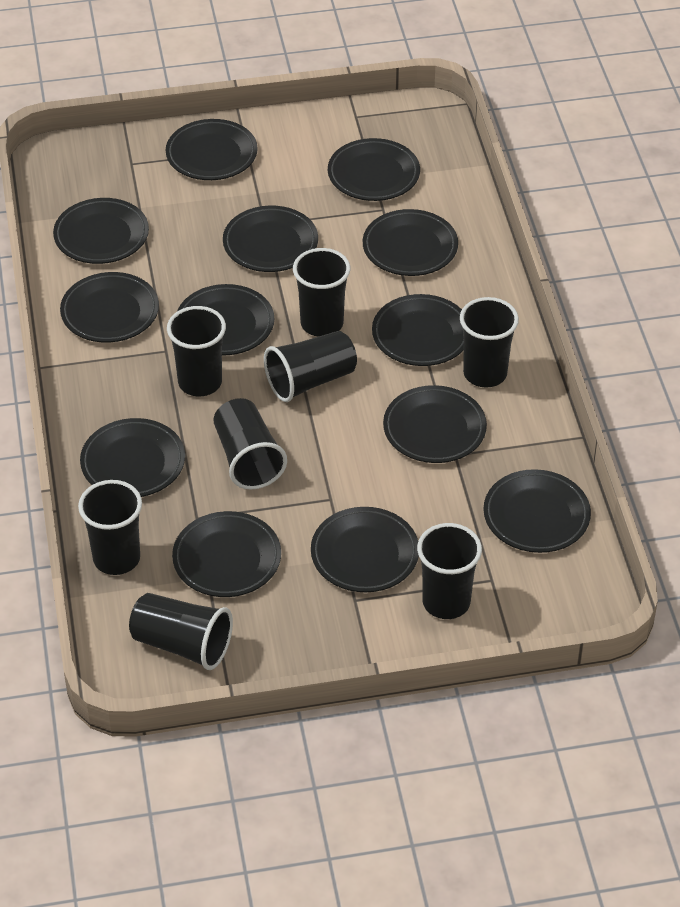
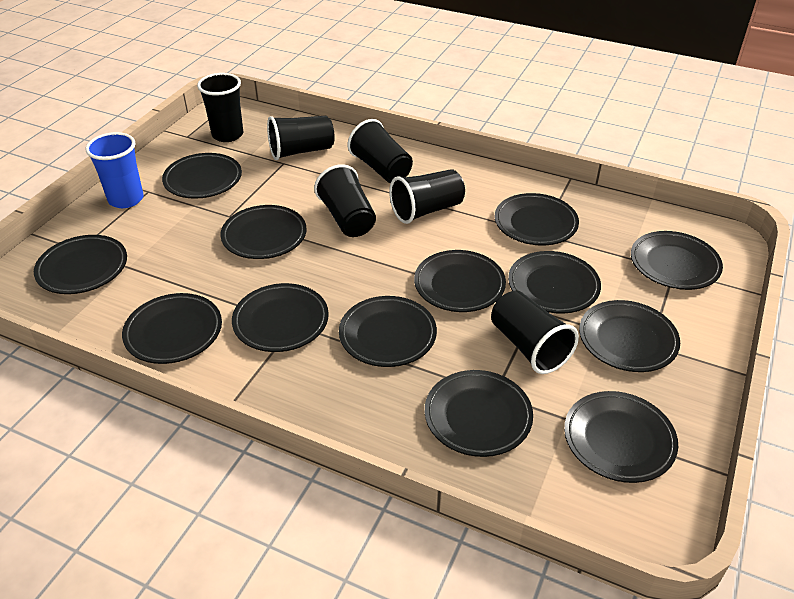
black cup: 8 -> 6
blue cup: 0 -> 1

